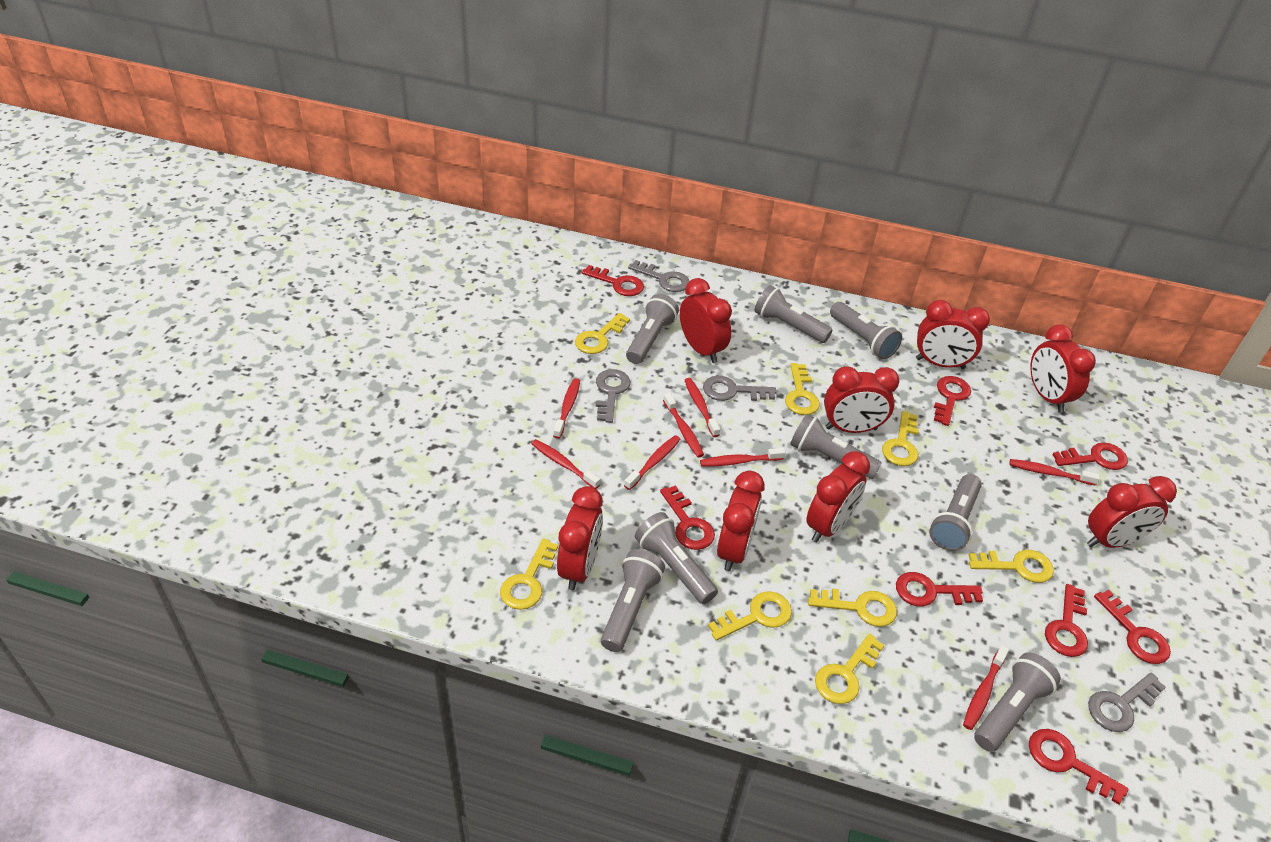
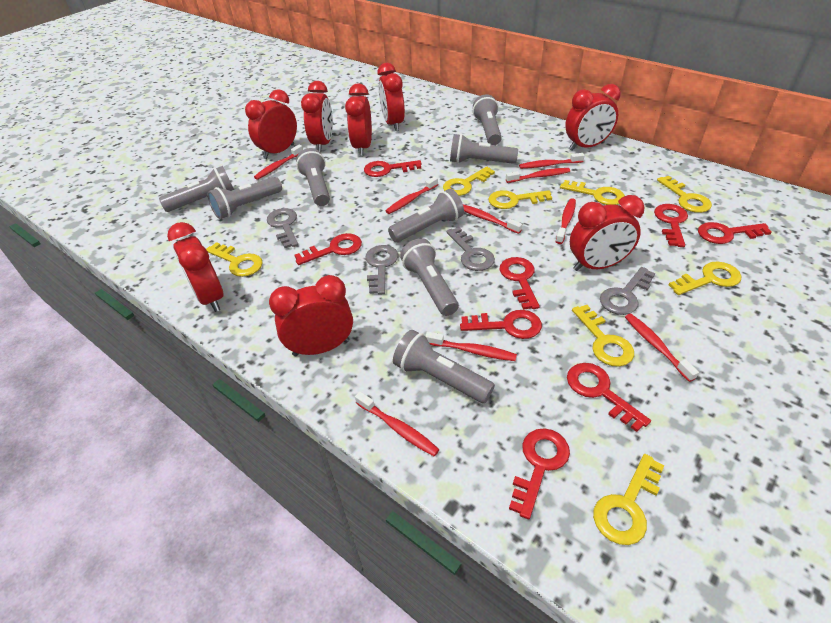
red toothbrush: 8 -> 9

